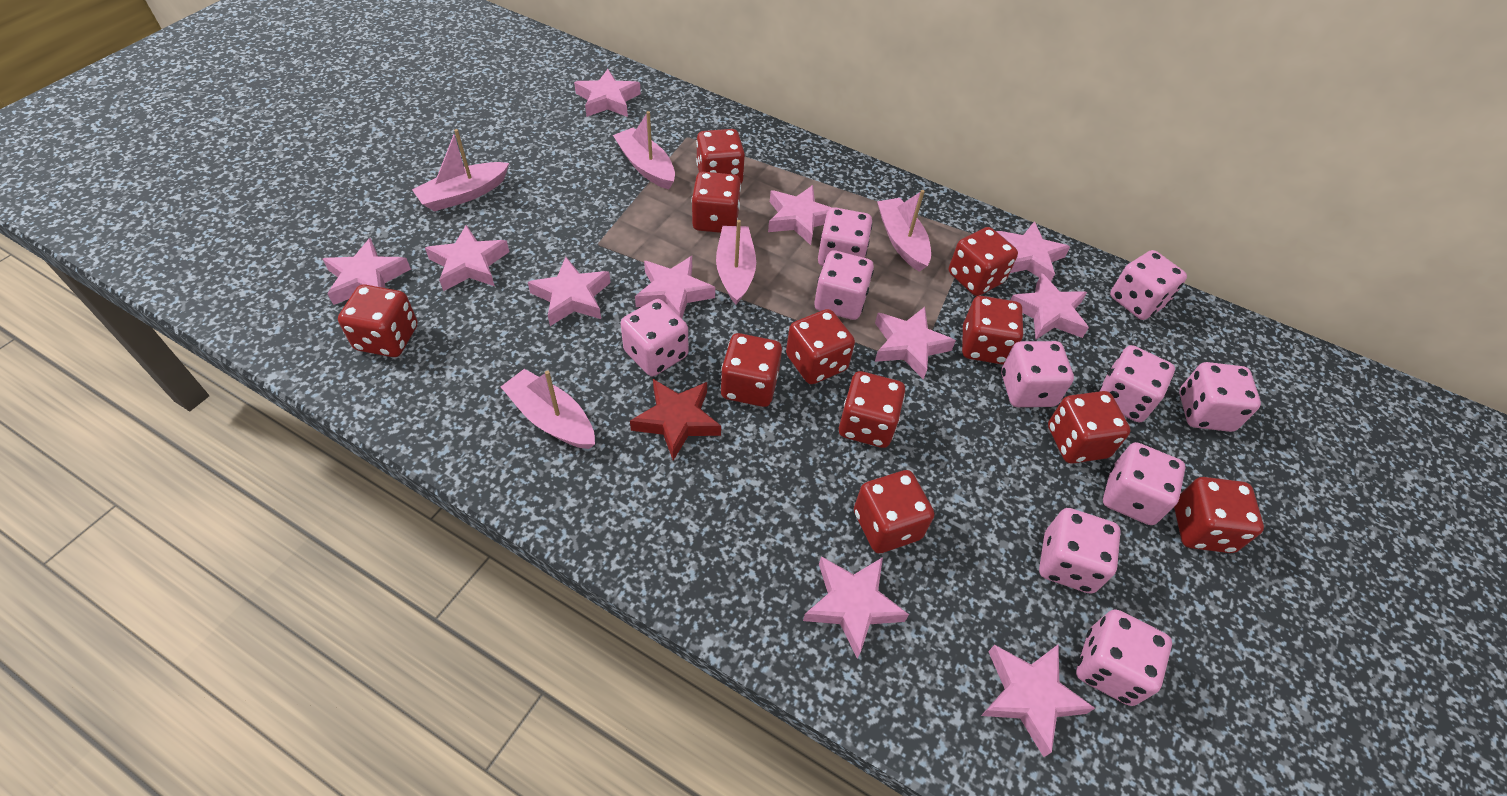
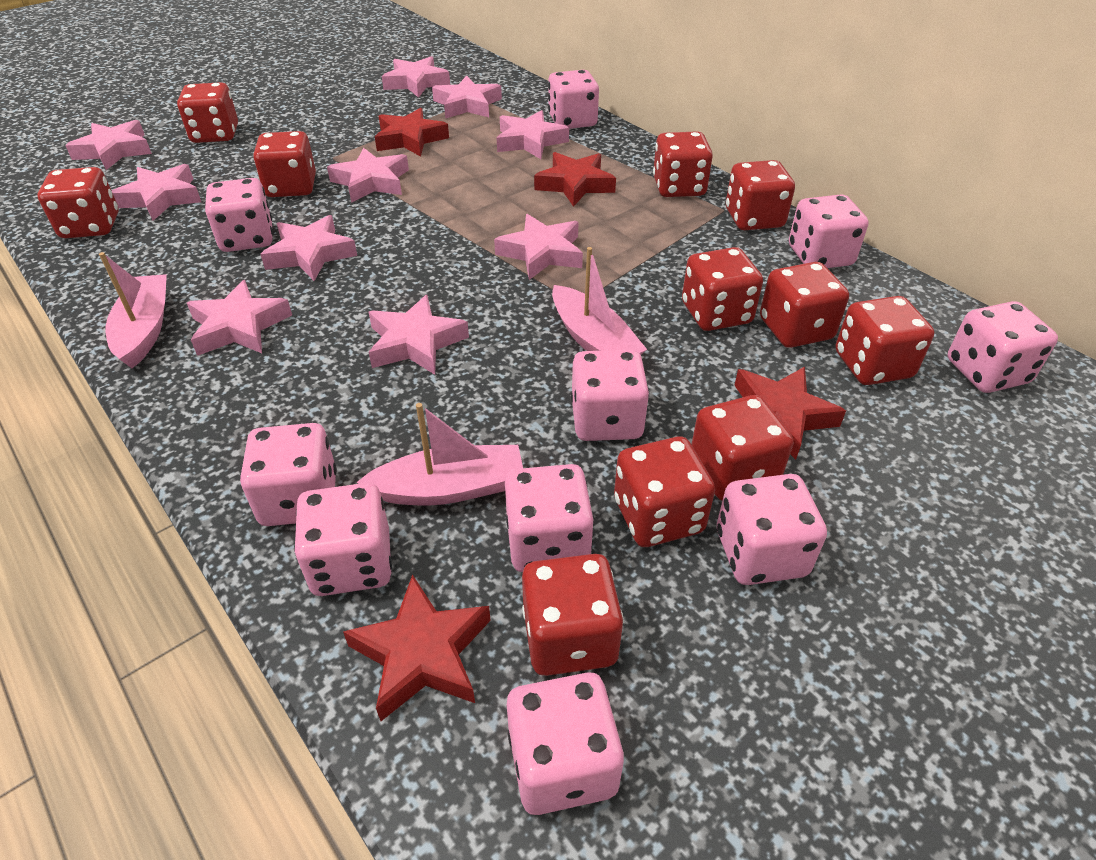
pink boat: 5 -> 3
pink star: 11 -> 10
red star: 1 -> 4

